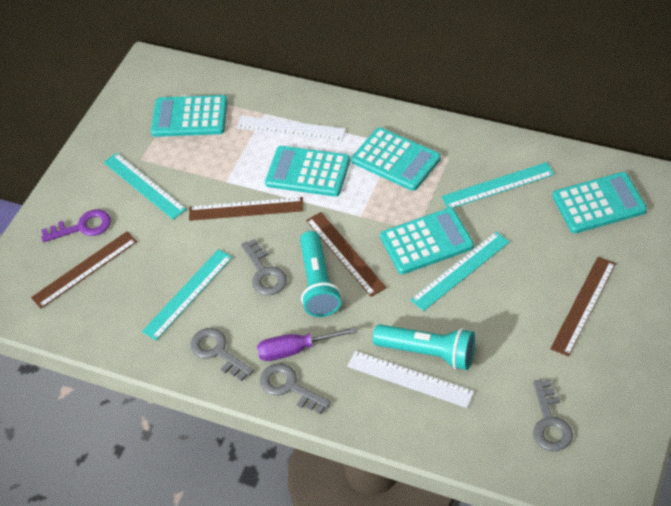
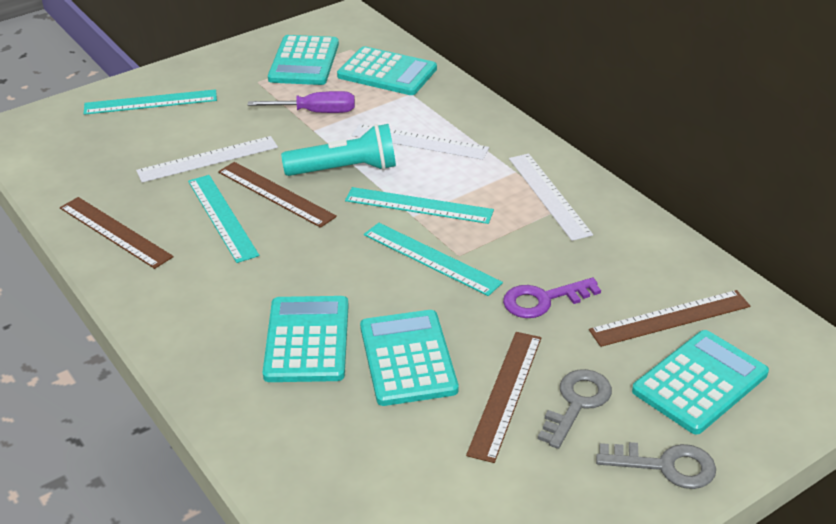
grey key: 4 -> 2
turquoise flashlight: 2 -> 1
white ruler: 2 -> 3

